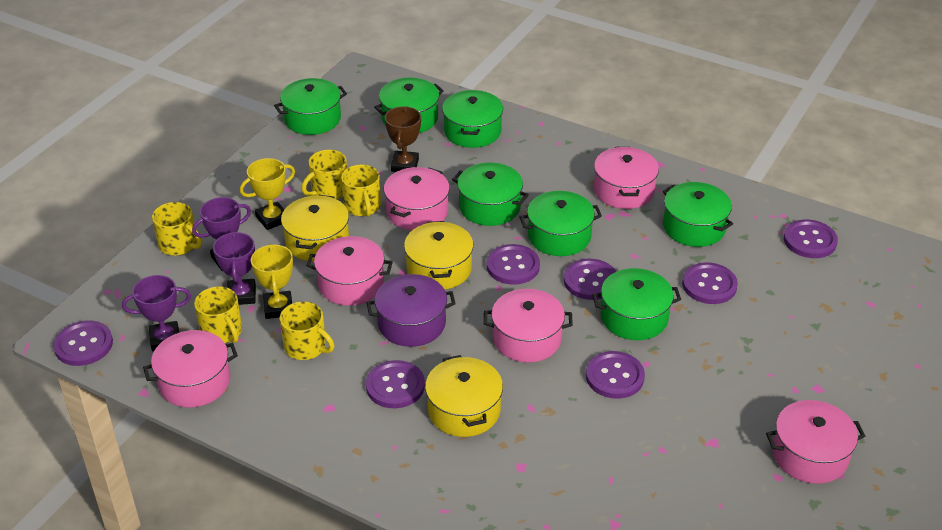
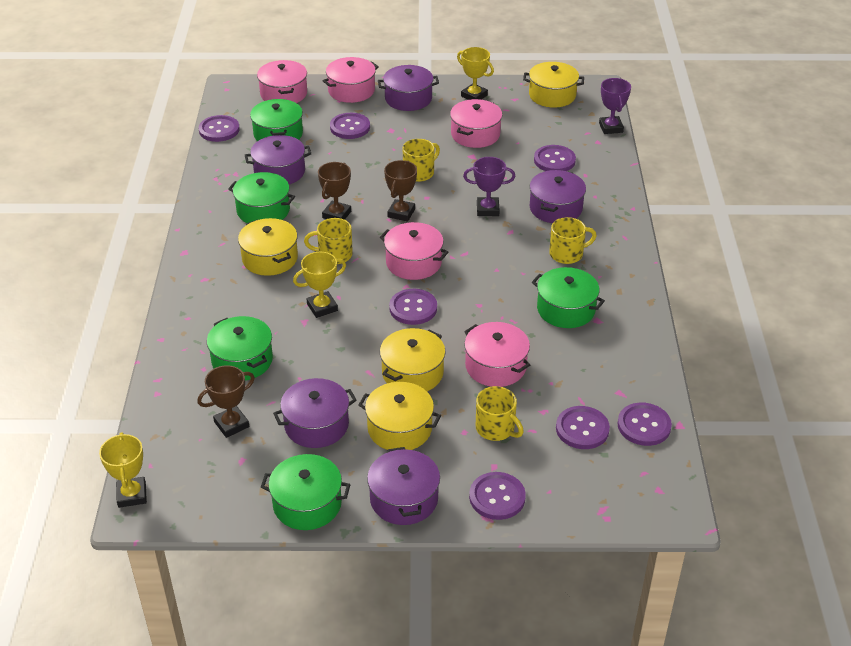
brown trophy: 1 -> 3
green pot: 7 -> 5
pink pot: 6 -> 5
purple pot: 1 -> 5
purple trophy: 3 -> 2
yellow mug: 5 -> 4
yellow pot: 3 -> 4
yellow trophy: 2 -> 3

